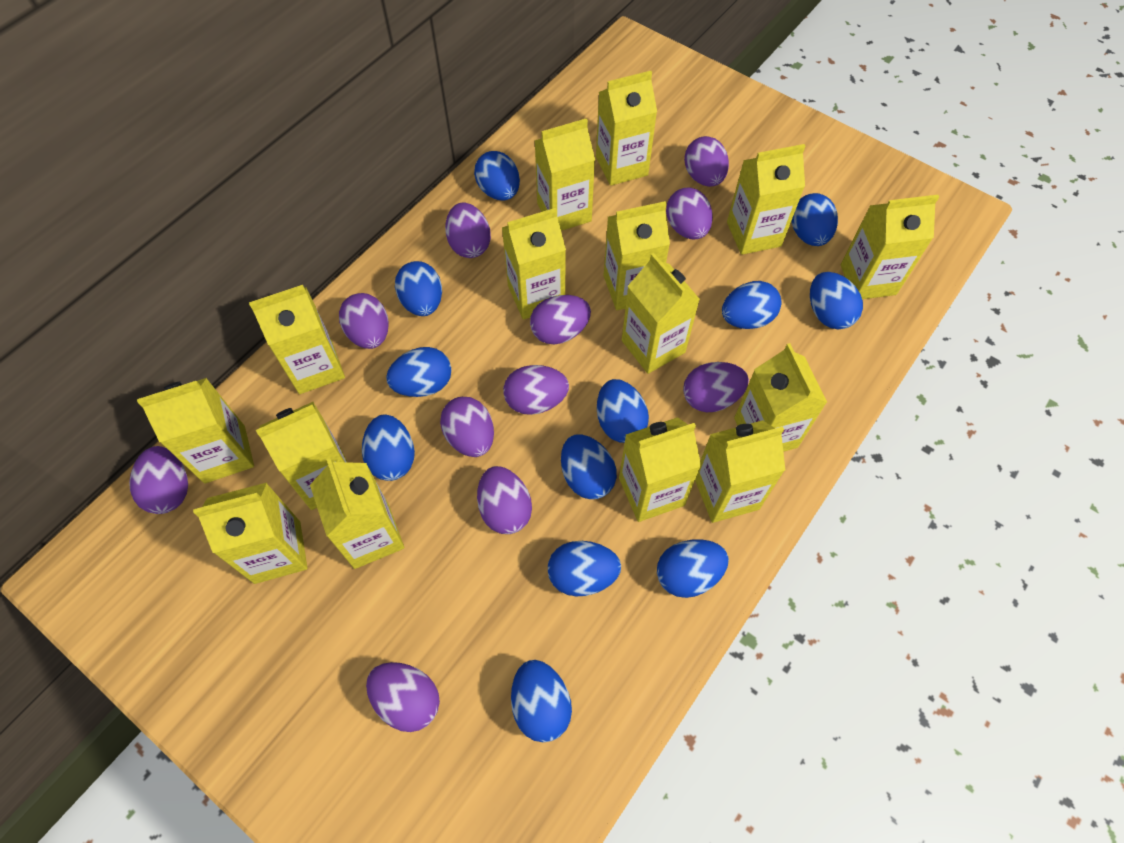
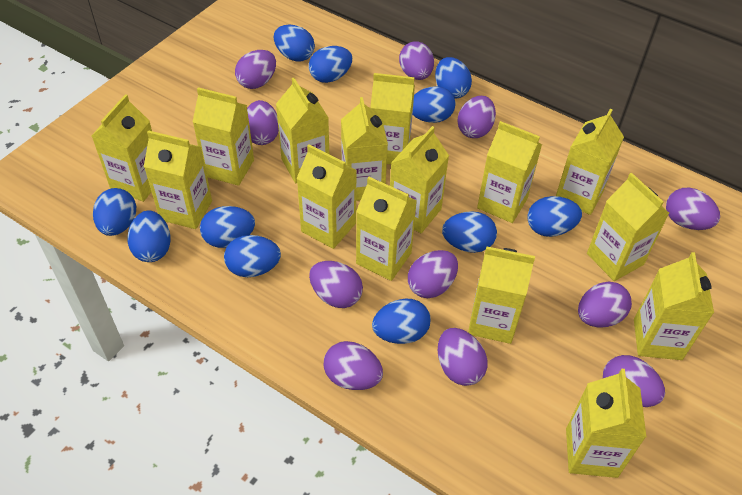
blue egg: 12 -> 11

